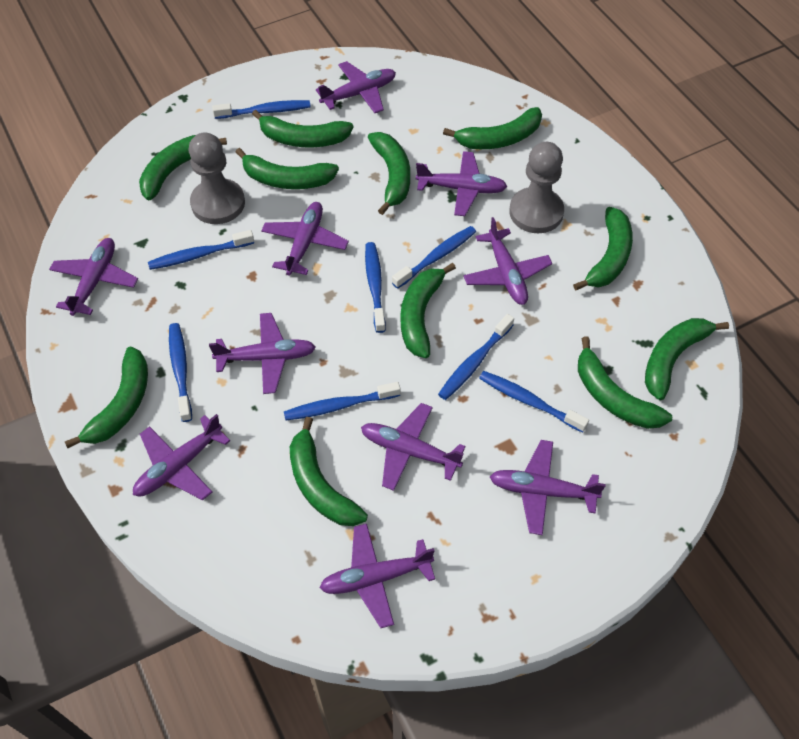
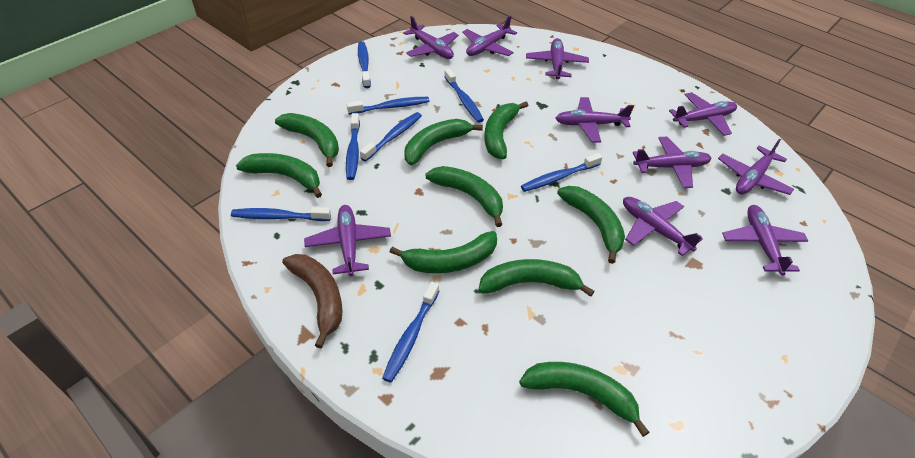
brown banana: 0 -> 1
green banana: 11 -> 9
grey pawn: 2 -> 0

